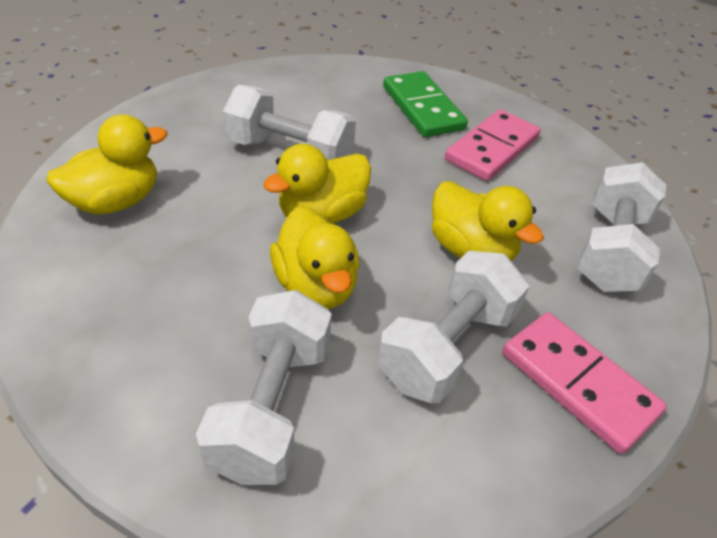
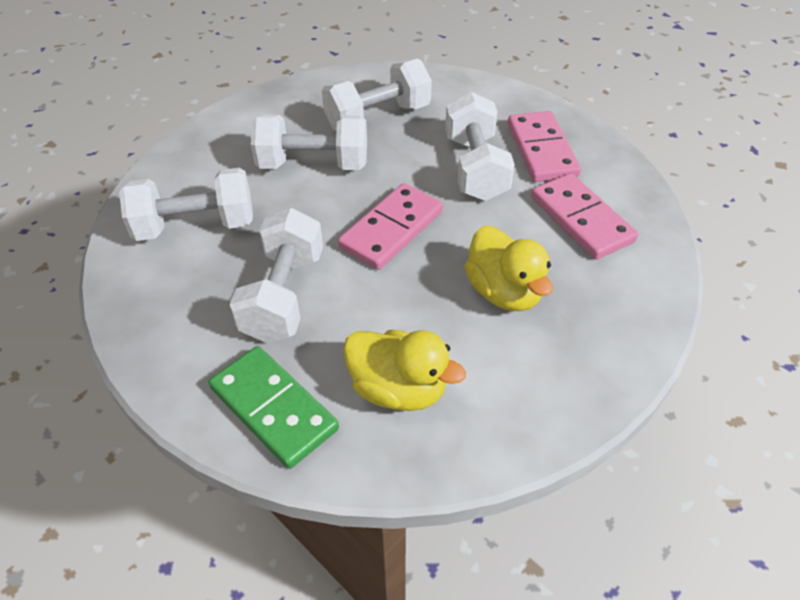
pink domino: 2 -> 3
white dumbbell: 4 -> 5
yellow duck: 4 -> 2

